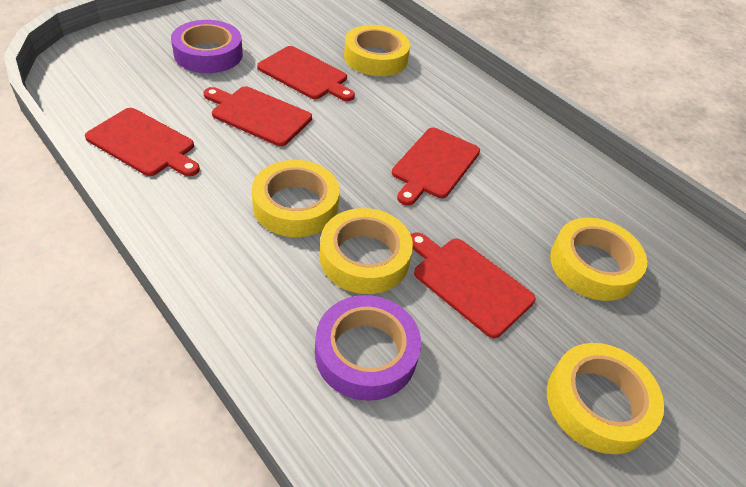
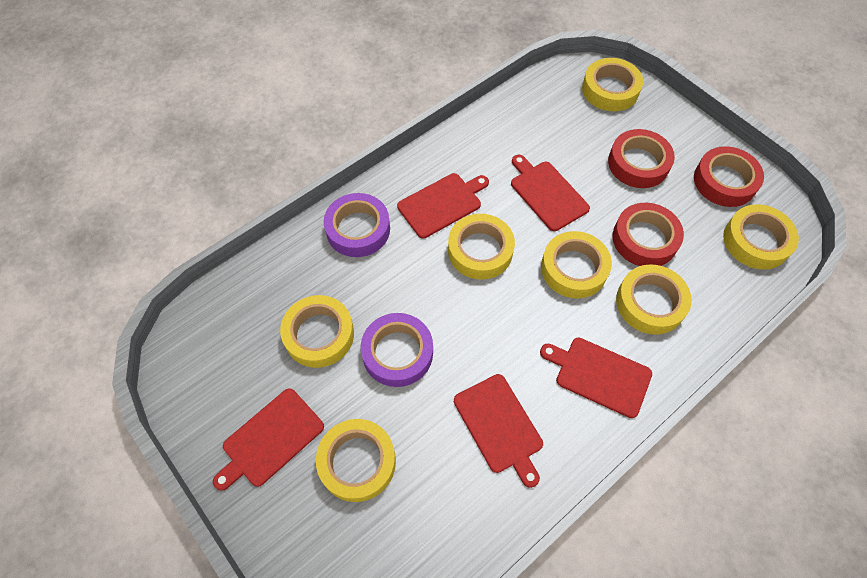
red tape: 0 -> 3
yellow tape: 5 -> 7

